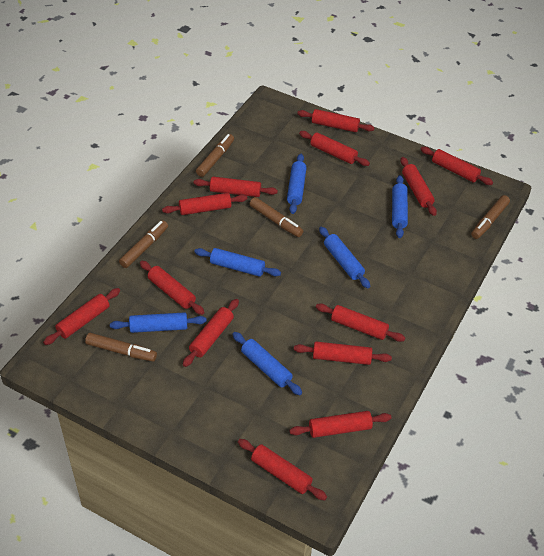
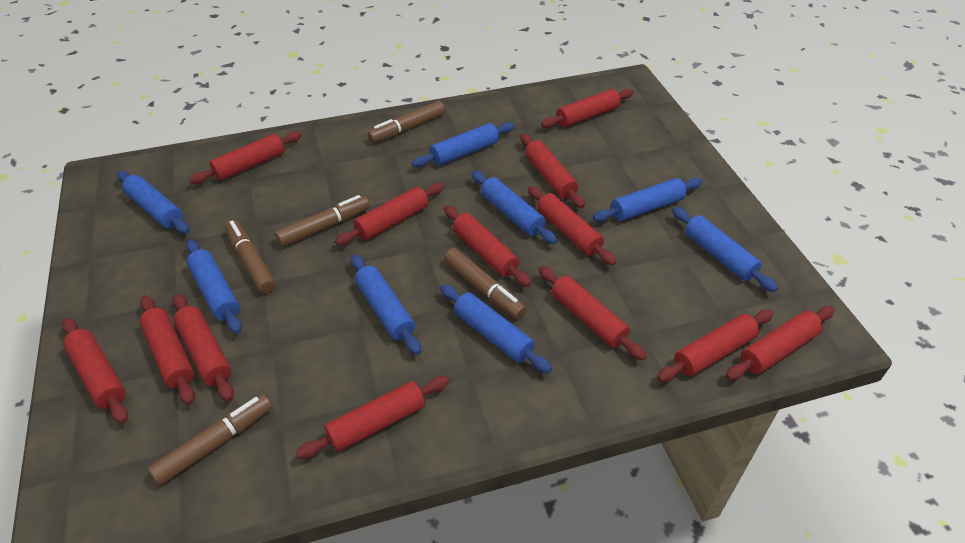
blue rolling pin: 6 -> 8

